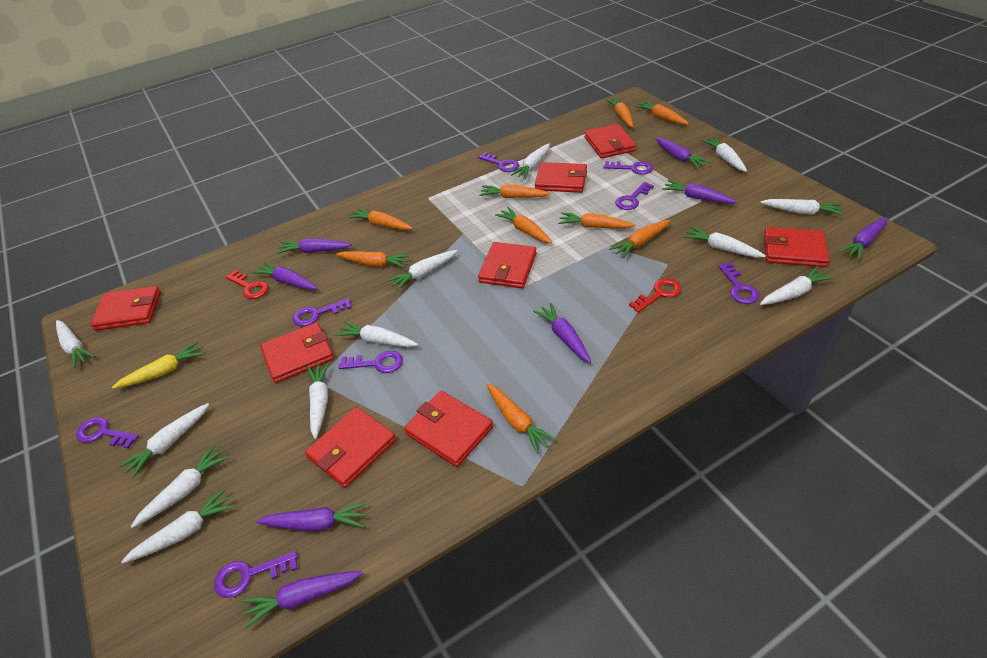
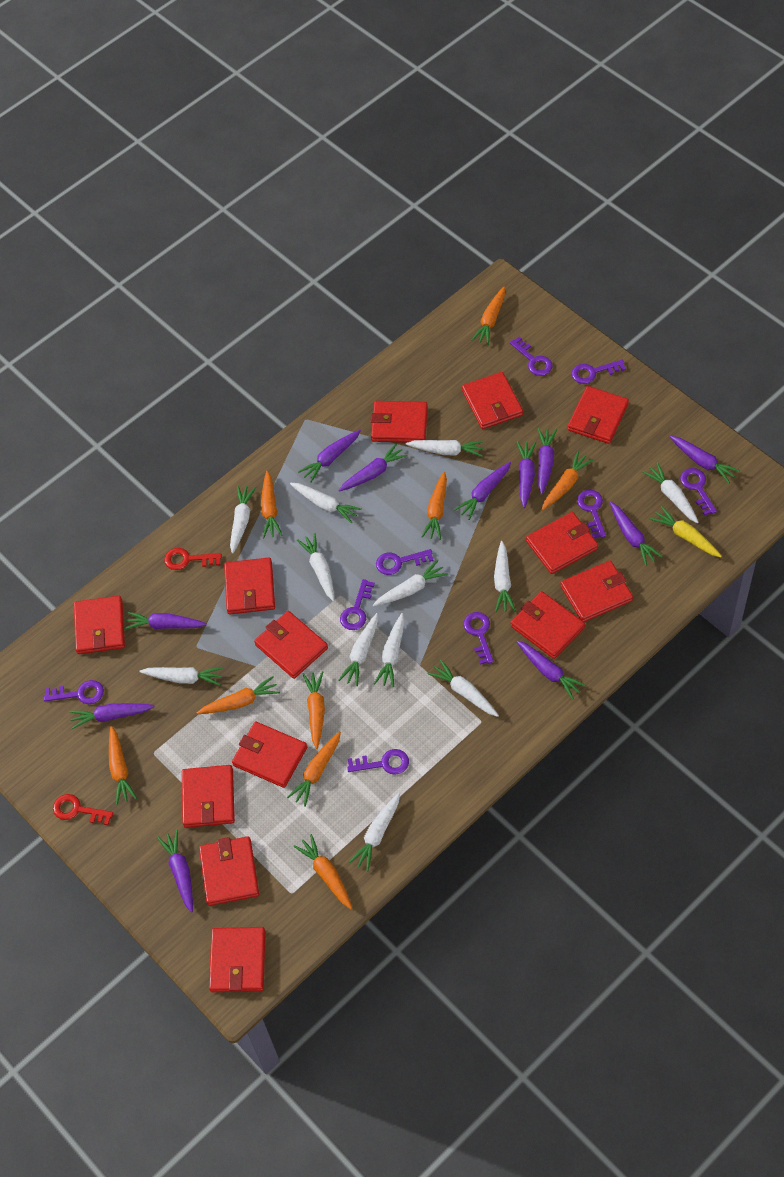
purple carrot: 8 -> 11
purple key: 8 -> 9
red wallet: 8 -> 13

